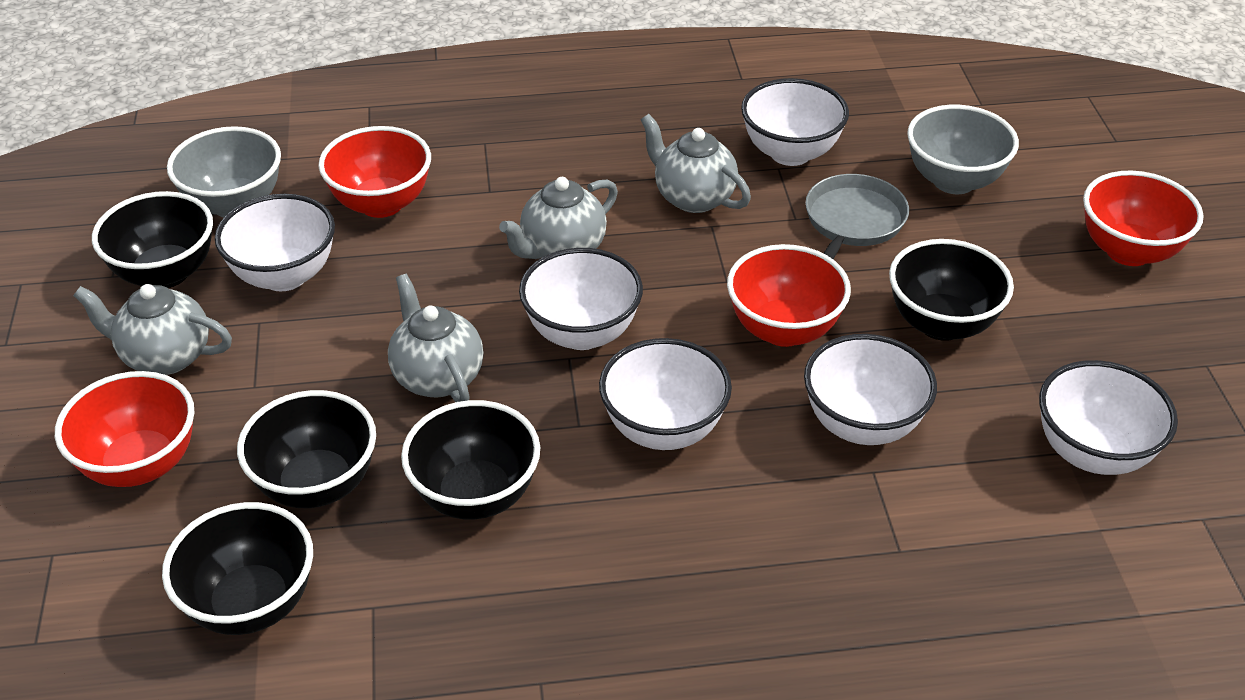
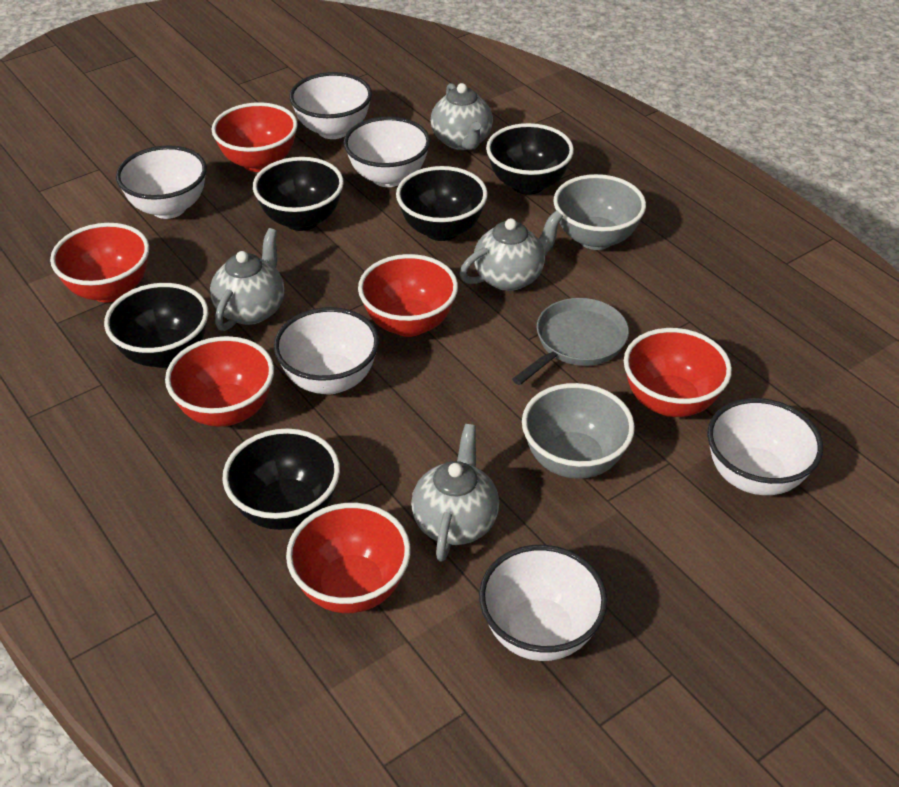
red bowl: 4 -> 6

